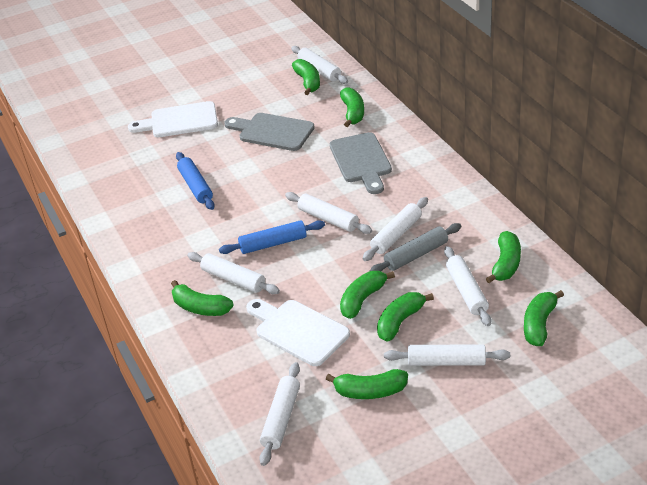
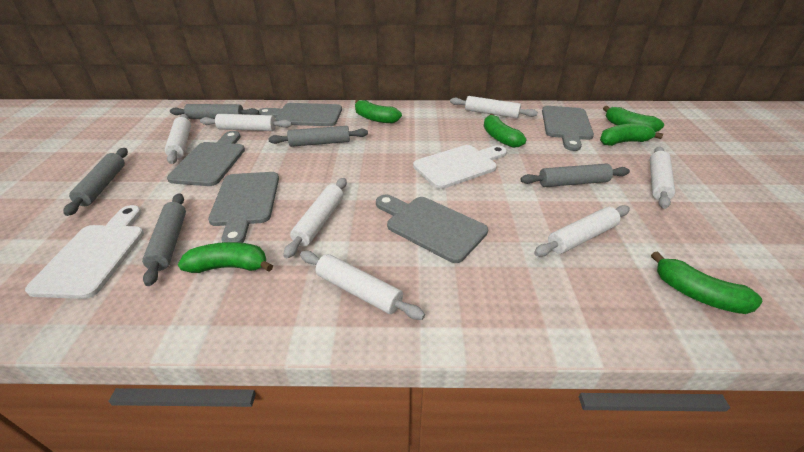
blue rolling pin: 2 -> 0
green banana: 8 -> 6
grey cutting board: 2 -> 5
grey rolling pin: 1 -> 5

